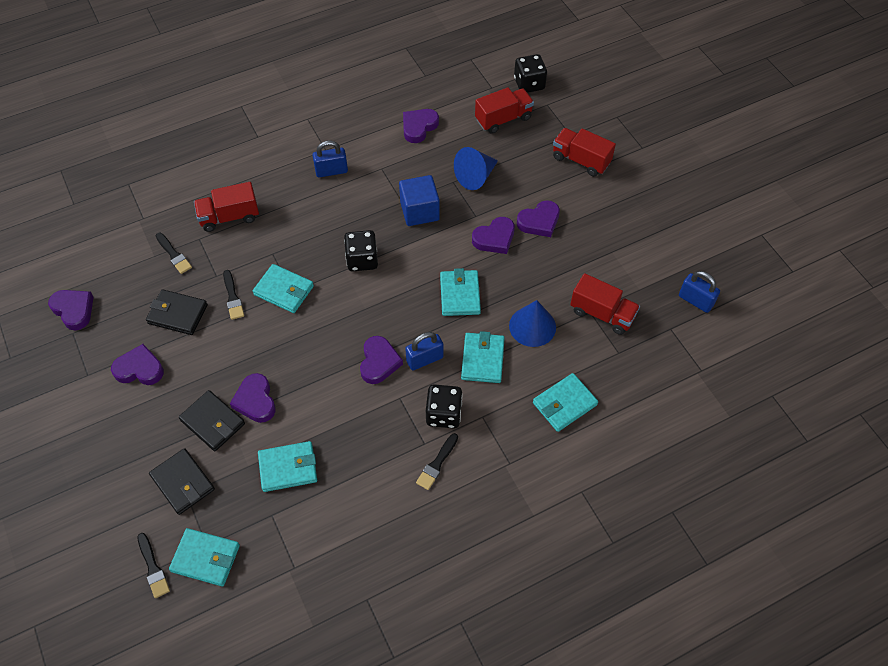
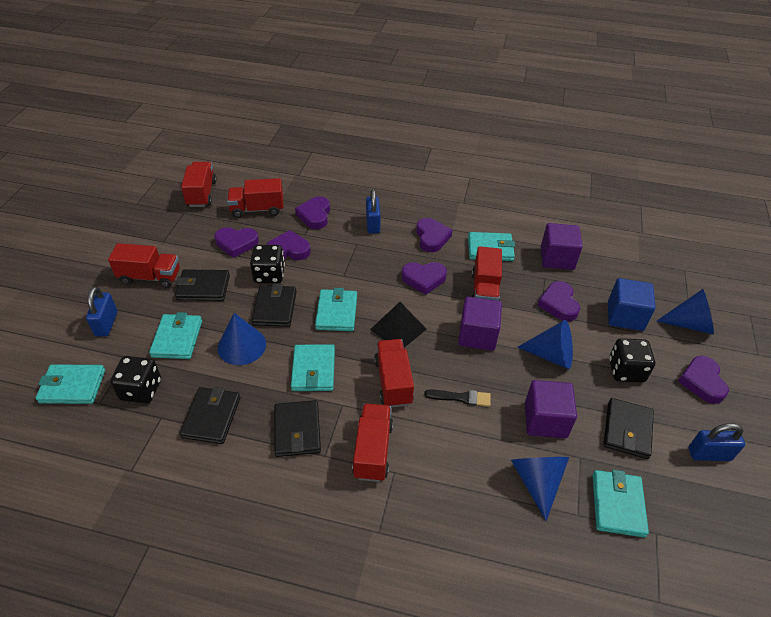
black brush: 4 -> 1
black pyramid: 0 -> 1
black wallet: 3 -> 5
blue cone: 2 -> 4
purple cube: 0 -> 3
red truck: 4 -> 6

